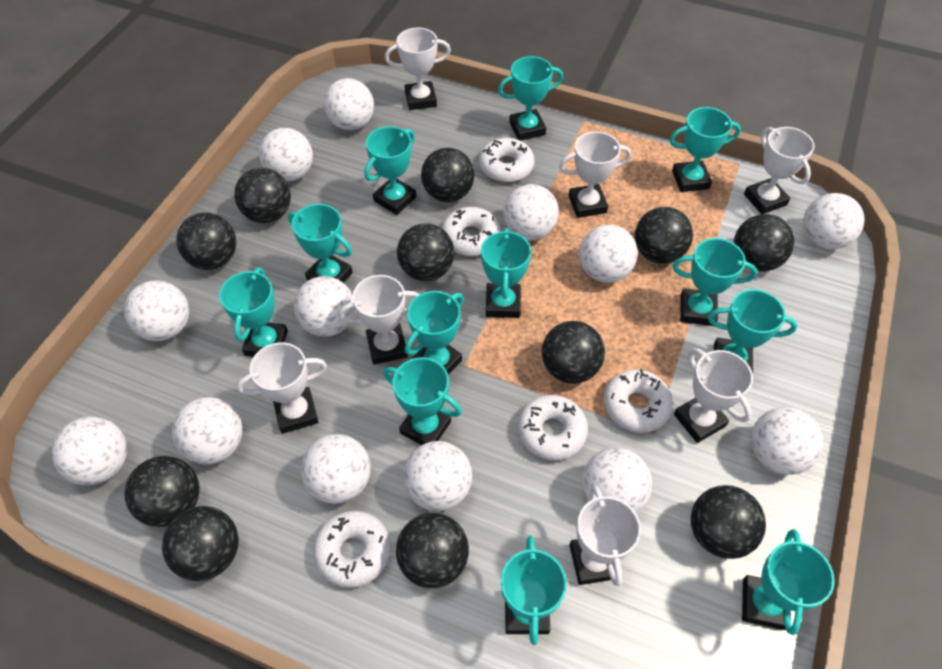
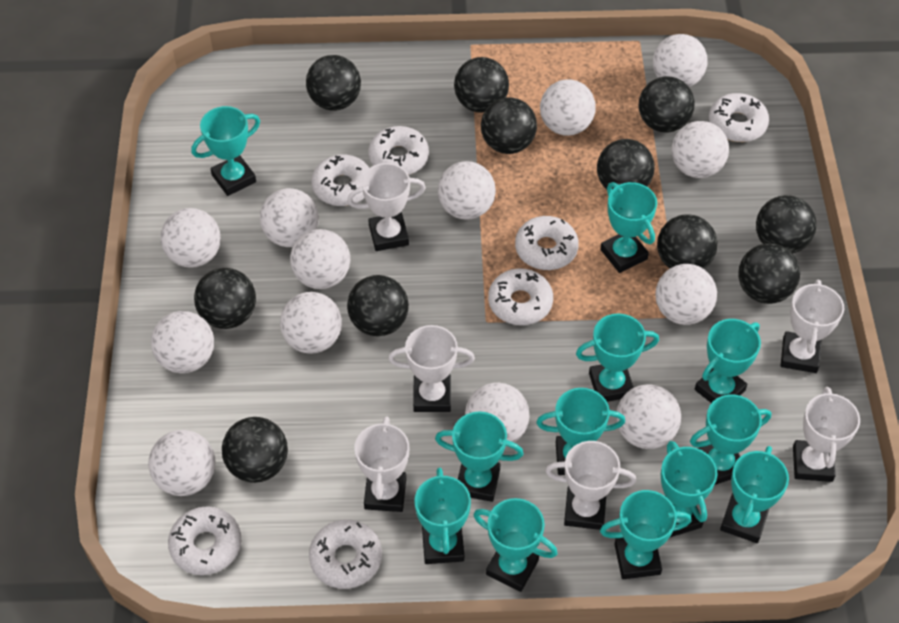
white donut: 5 -> 7
white trophy: 7 -> 6

